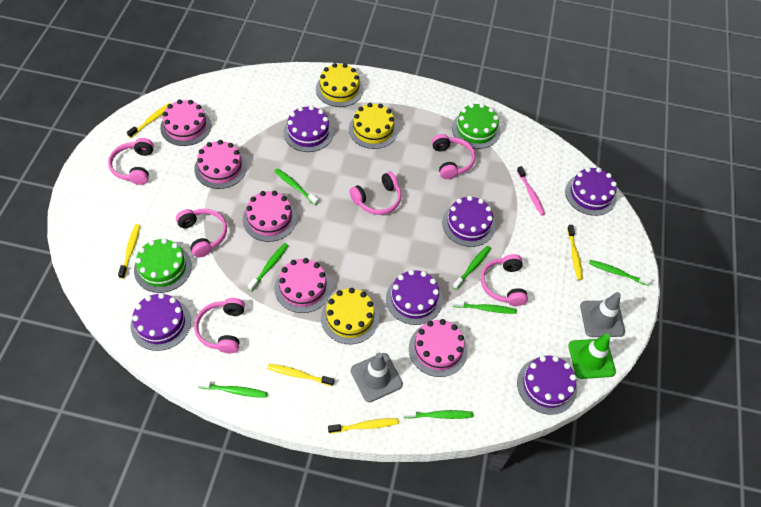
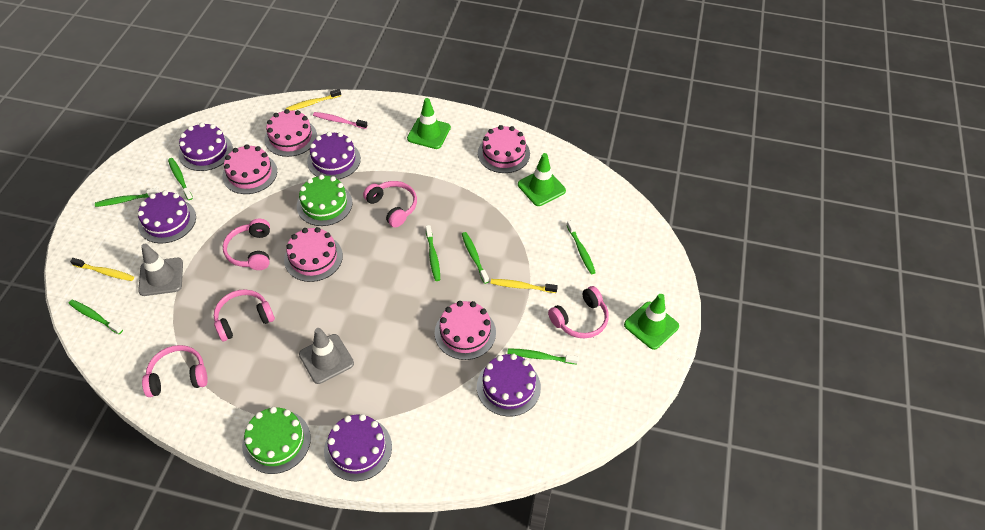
green traffic cone: 1 -> 3
pink headphones: 6 -> 5
purple cake: 6 -> 5
yellow cake: 3 -> 0
yellow toothbrush: 5 -> 3

